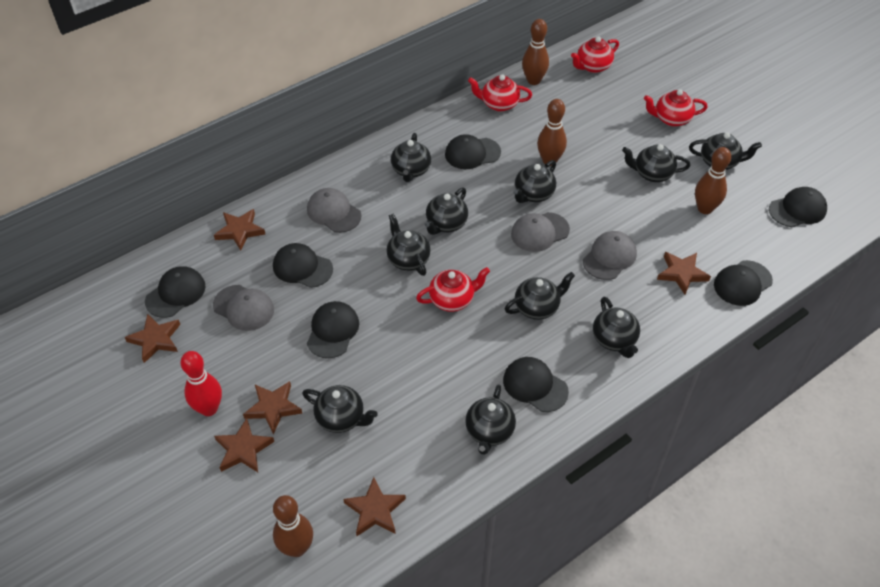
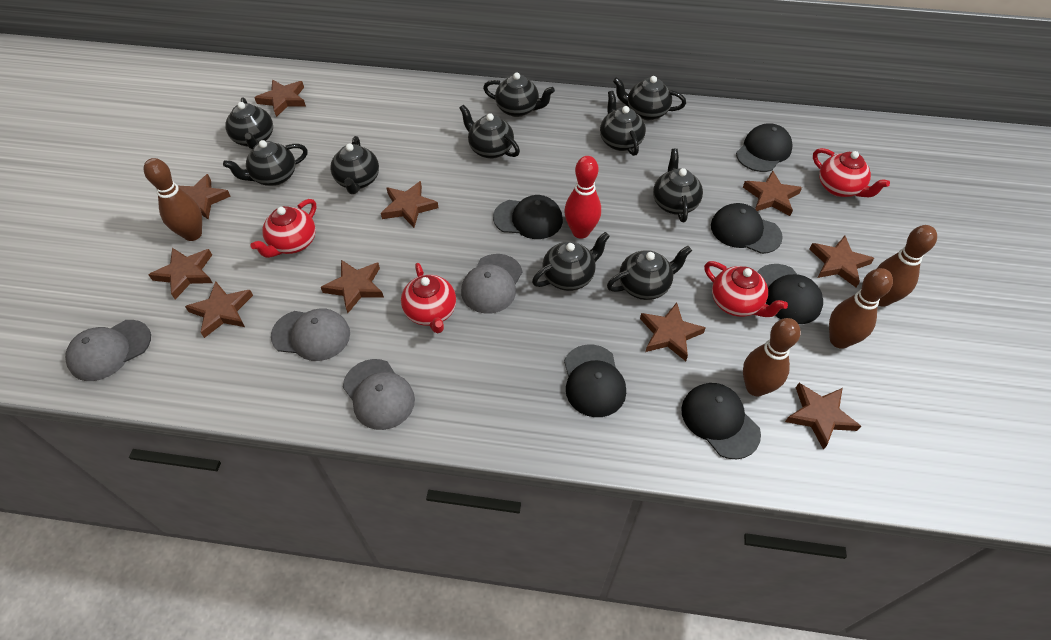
black cap: 7 -> 6
brown star: 6 -> 10

